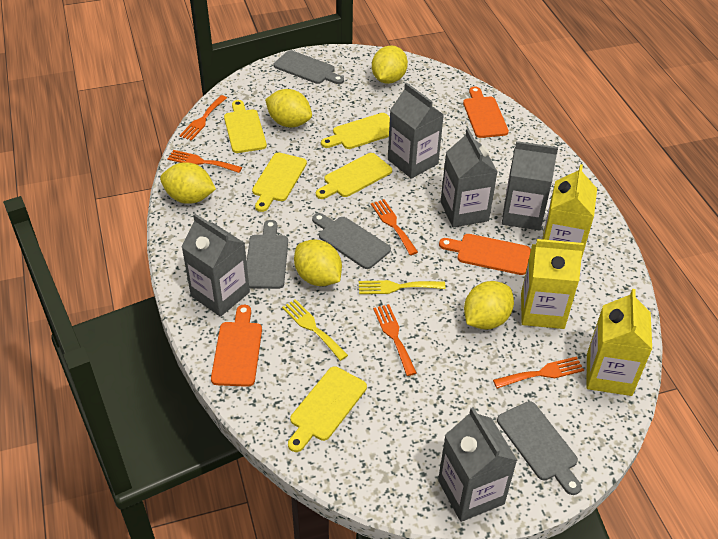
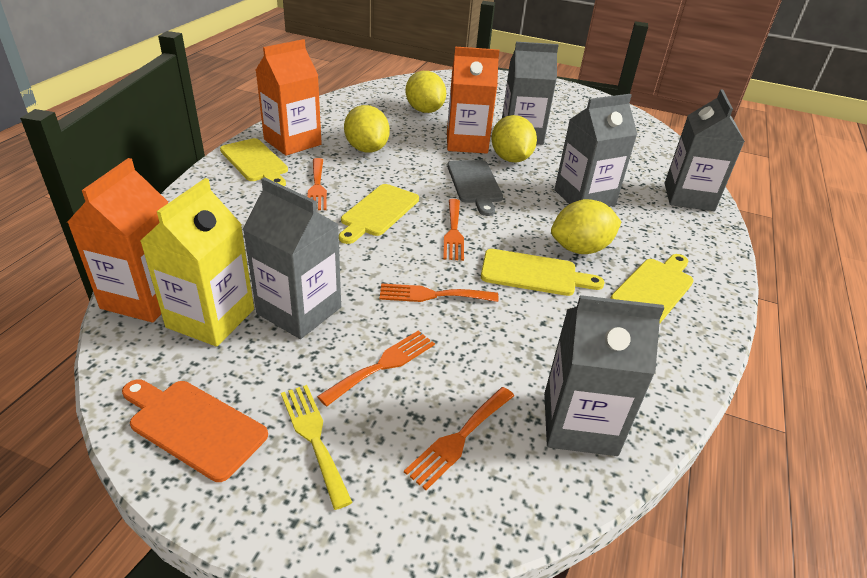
grey cutting board: 4 -> 1
orange carton: 0 -> 3
orange cutting board: 3 -> 1
yellow carton: 3 -> 1
yellow cutting board: 5 -> 4
yellow fork: 2 -> 1
yellow lemon: 5 -> 4

